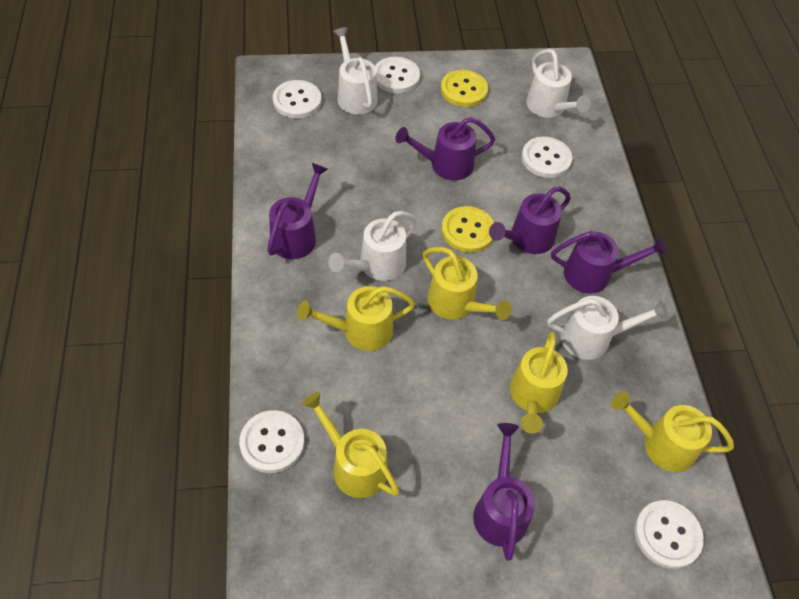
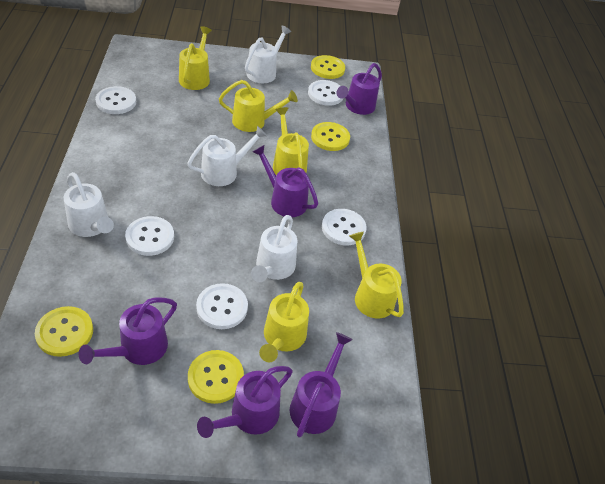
yellow button: 2 -> 4

